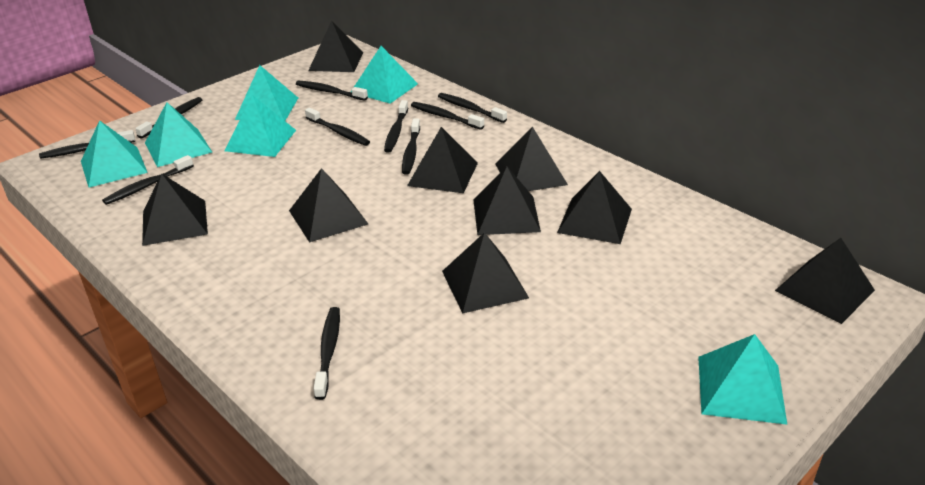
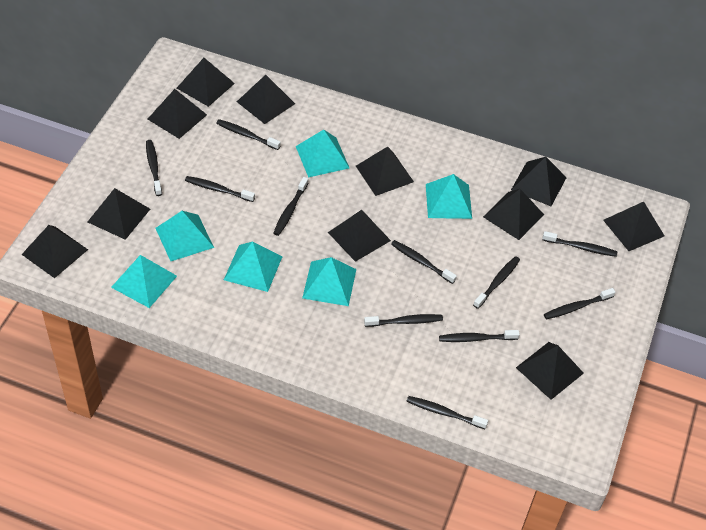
black pyramid: 9 -> 11
black toothbrush: 10 -> 11

